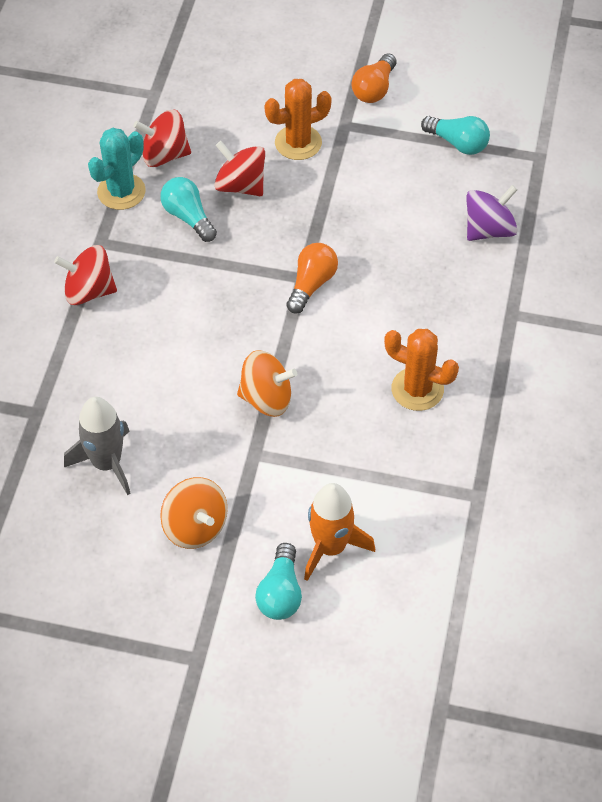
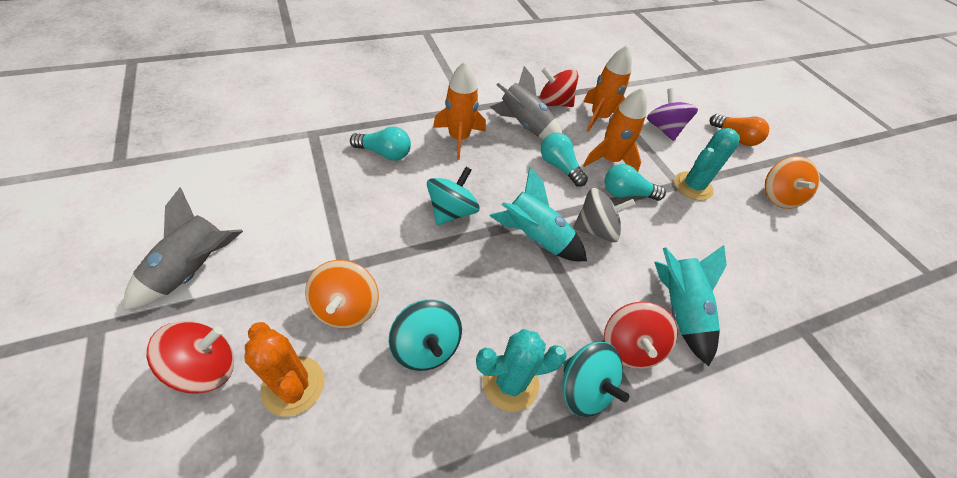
grey rocket: 1 -> 2
grey spinning top: 0 -> 1
orange cactus: 2 -> 1
orange light bulb: 2 -> 1
orange rocket: 1 -> 3
turquoise cactus: 1 -> 2
turquoise rocket: 0 -> 2
turquoise spinning top: 0 -> 3

